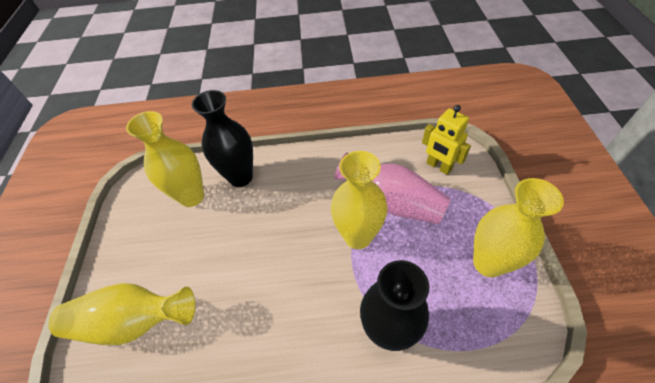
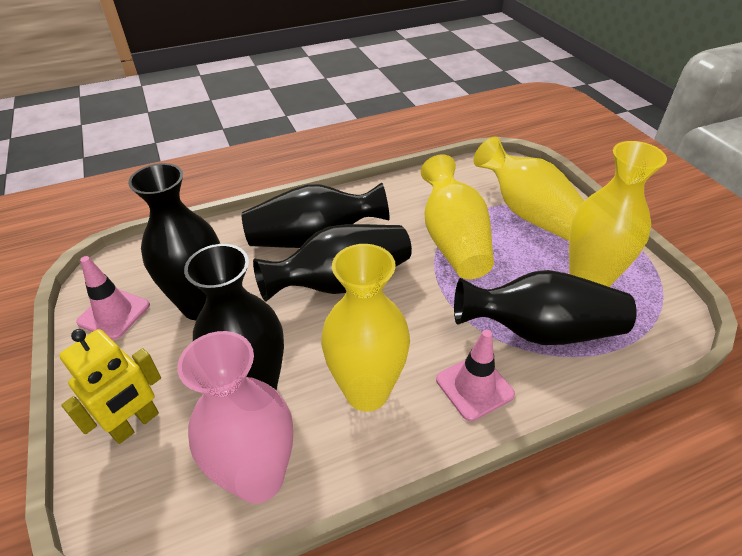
black vase: 2 -> 5
pink traffic cone: 0 -> 2

